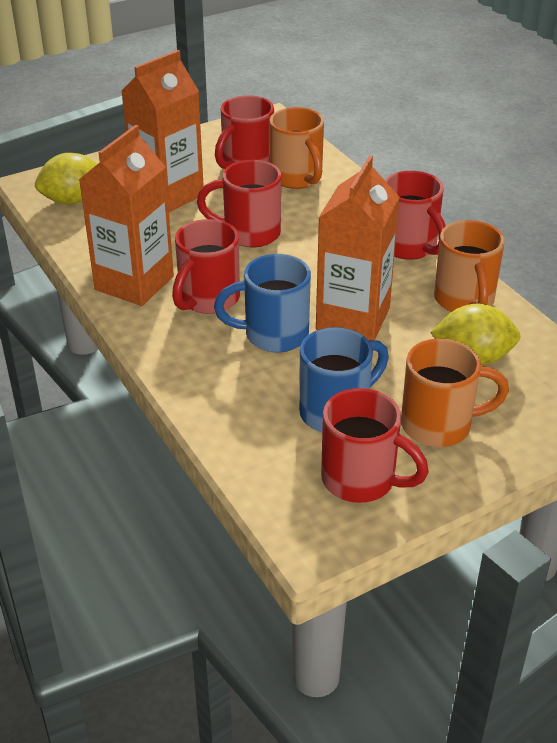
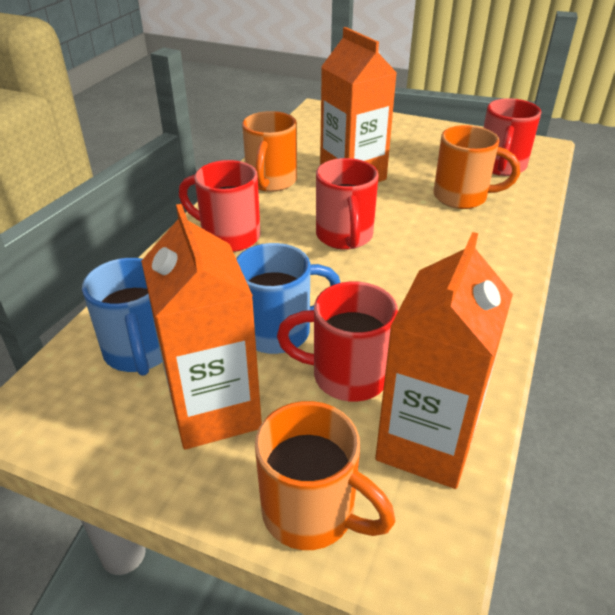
red mug: 5 -> 4
yellow lemon: 2 -> 0

